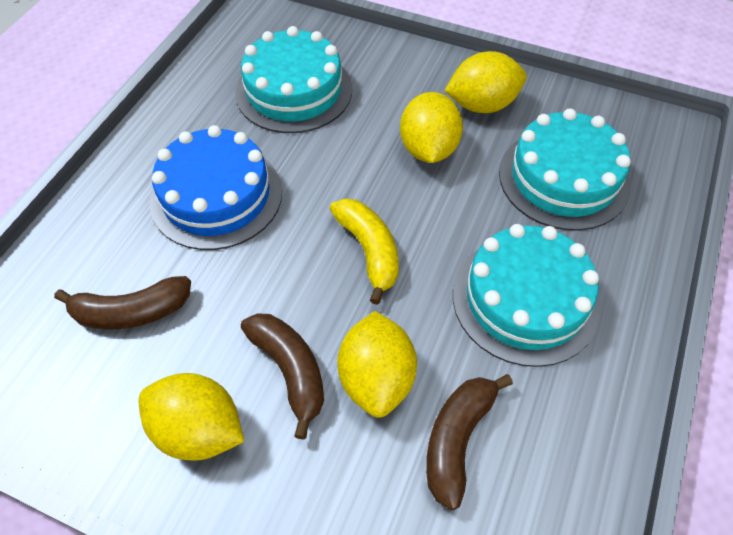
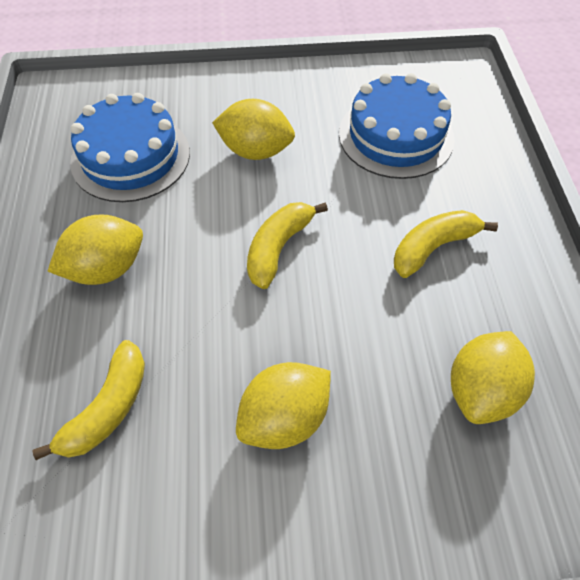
blue cake: 1 -> 2
brown banana: 3 -> 0
turquoise cake: 3 -> 0
yellow banana: 1 -> 3

